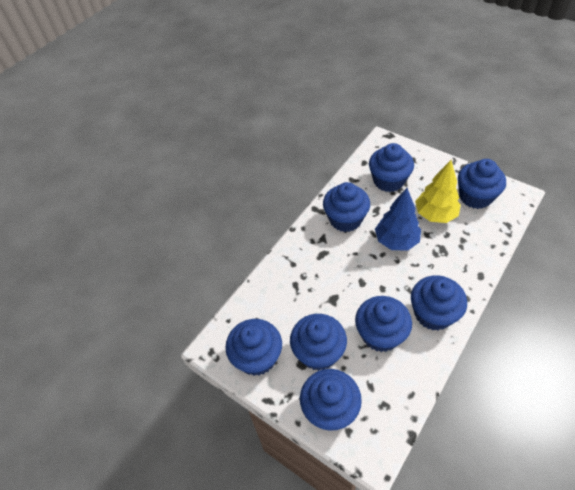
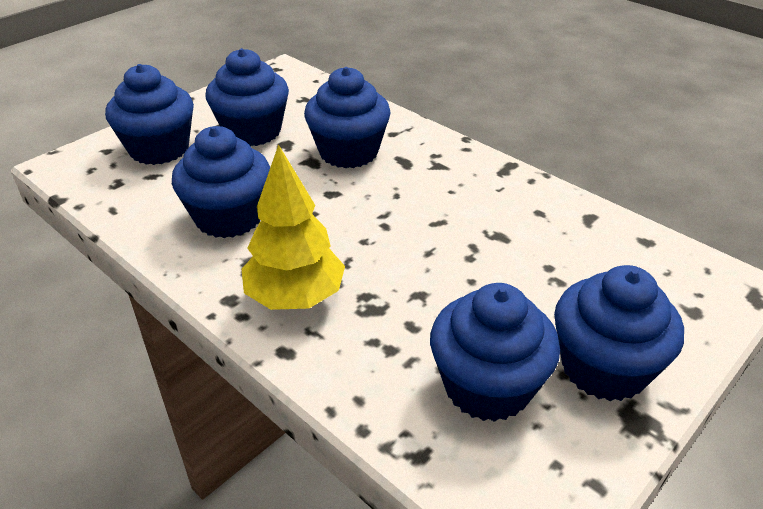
blue cupcake: 8 -> 6
blue tree: 1 -> 0

